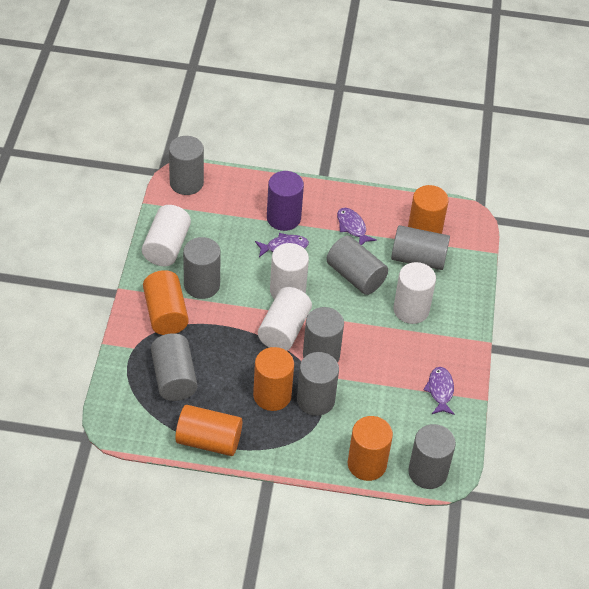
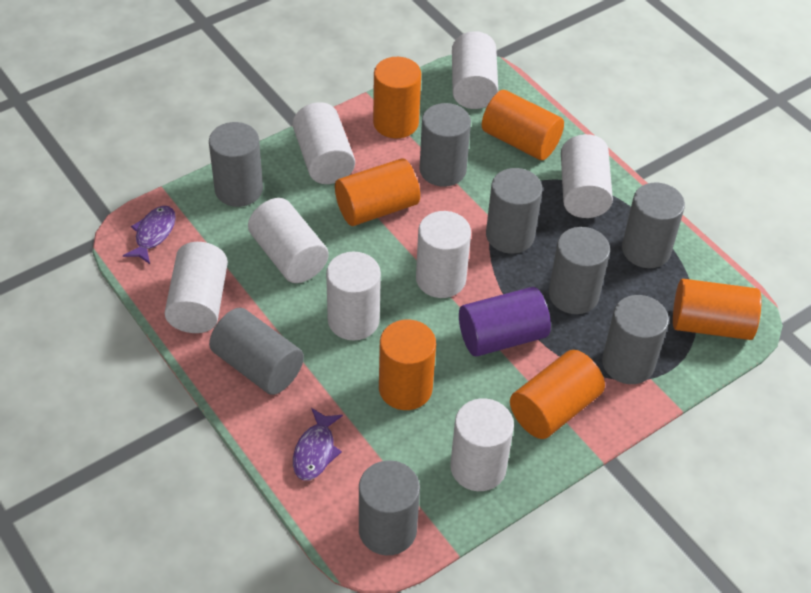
orange cylinder: 5 -> 6
purple fish: 3 -> 2
white cylinder: 4 -> 8

